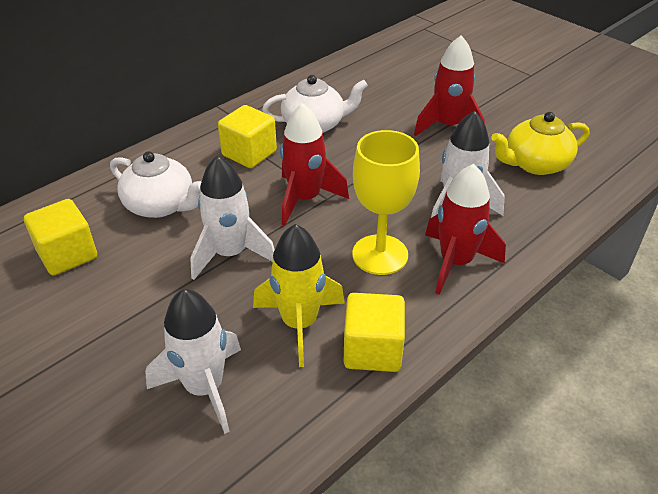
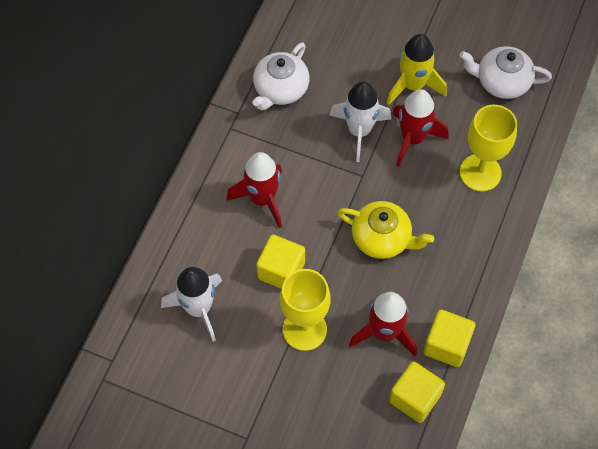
white rocket: 3 -> 2
yellow goblet: 1 -> 2

